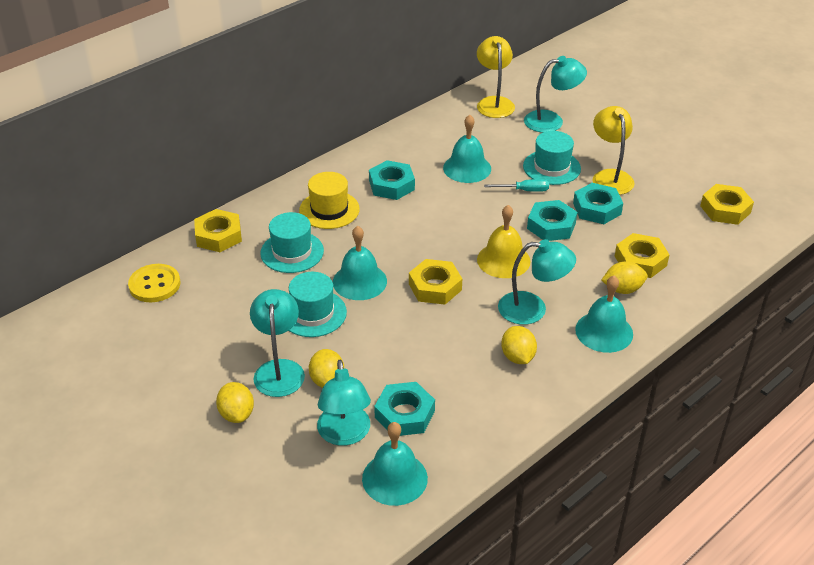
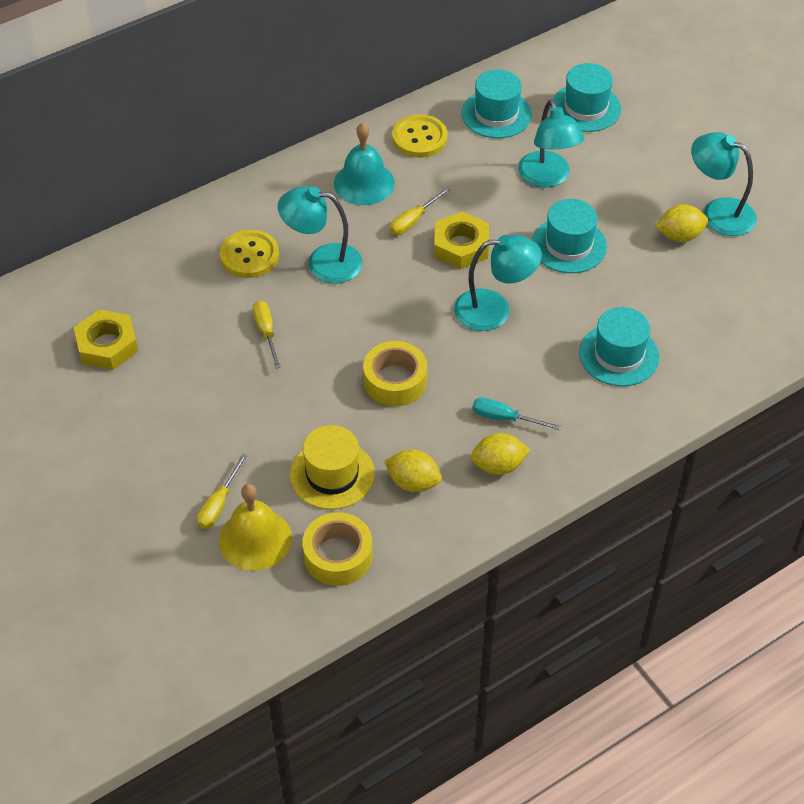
turquoise bell: 4 -> 1
turquoise hat: 3 -> 4
turquoise nut: 4 -> 0
yellow button: 1 -> 2
yellow lamp: 2 -> 0
yellow lemon: 4 -> 3
yellow nut: 4 -> 2
yellow screwdriver: 0 -> 3
yellow tape: 0 -> 2

